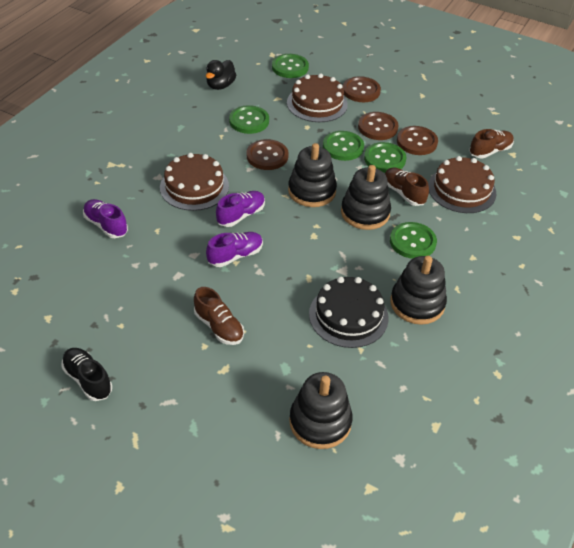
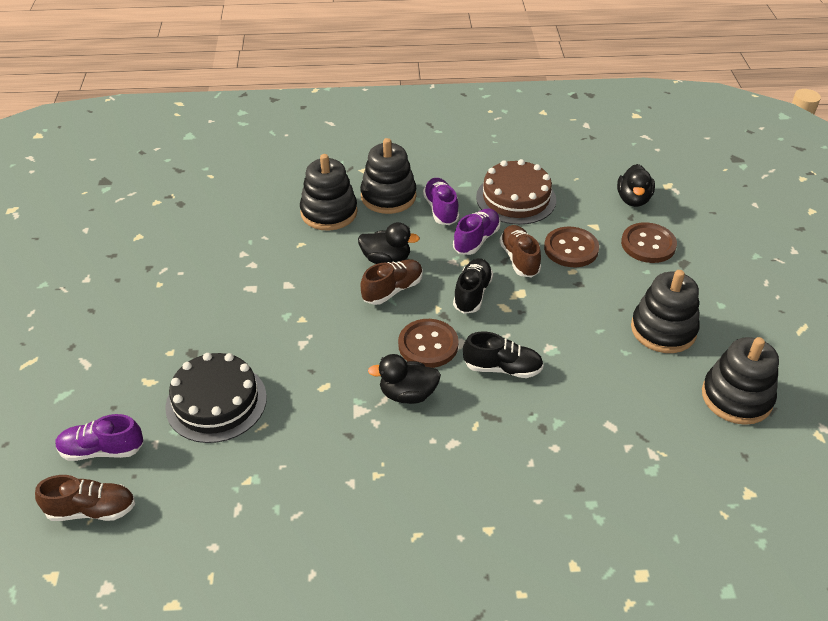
black duck: 1 -> 3
black shoe: 1 -> 2
brown button: 4 -> 3
brown cake: 3 -> 1
green button: 5 -> 0

